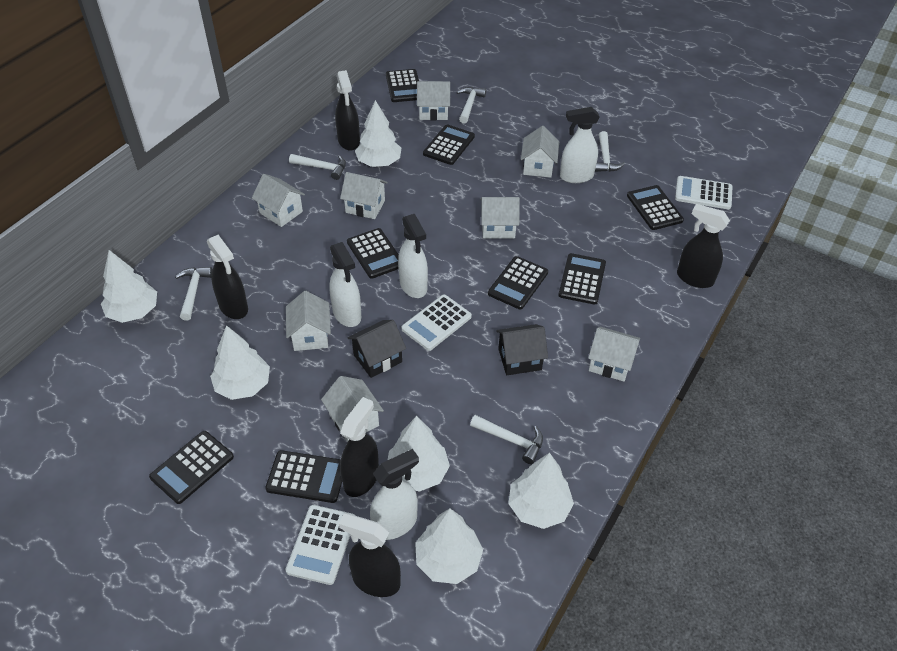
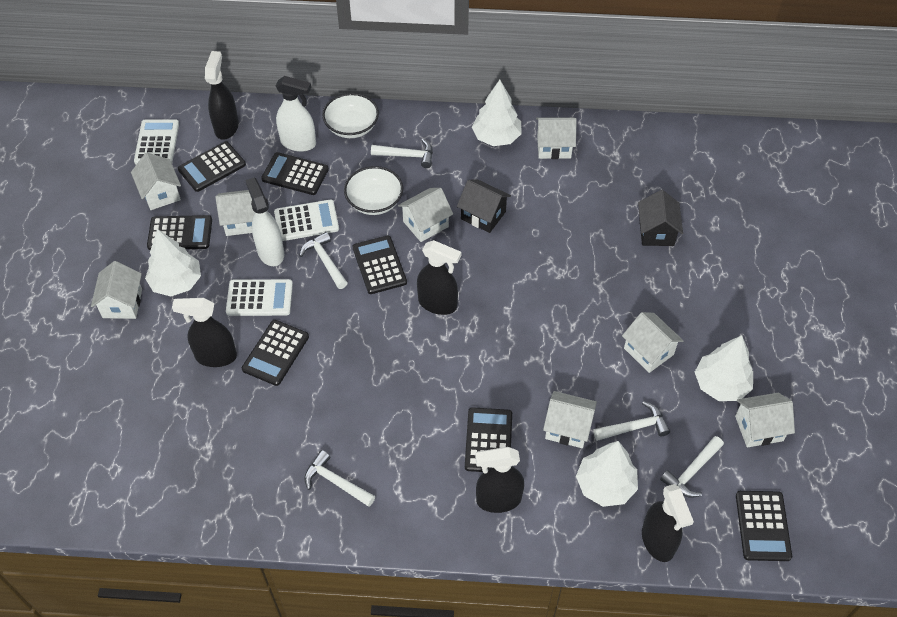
black calculator: 8 -> 7
white bowl: 0 -> 2
white spray bottle: 4 -> 2
white tree: 6 -> 4

